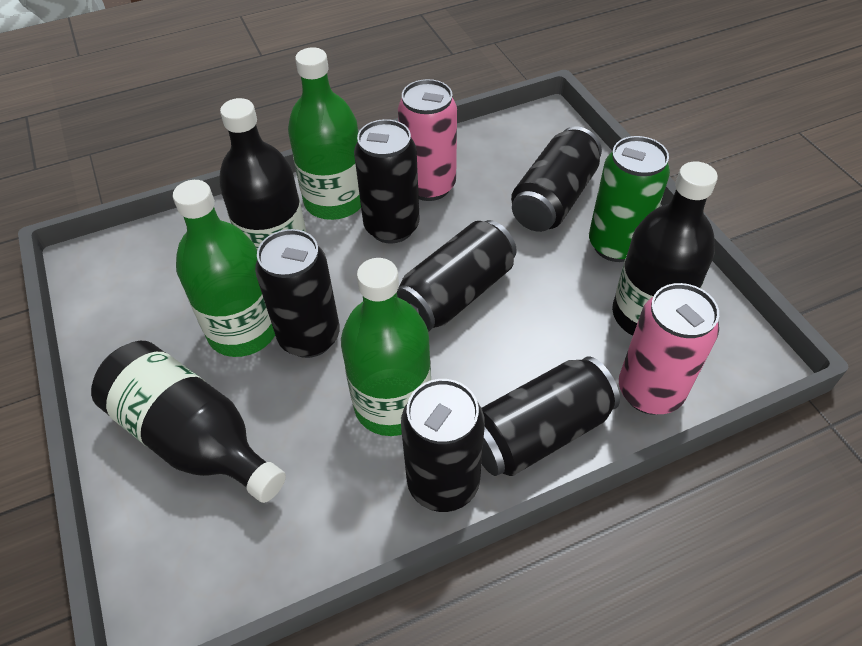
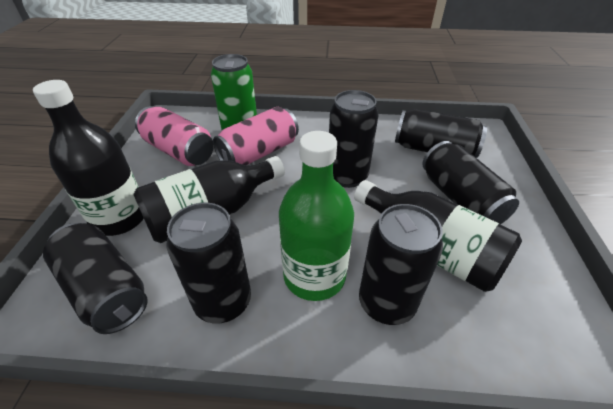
green bottle: 3 -> 1

